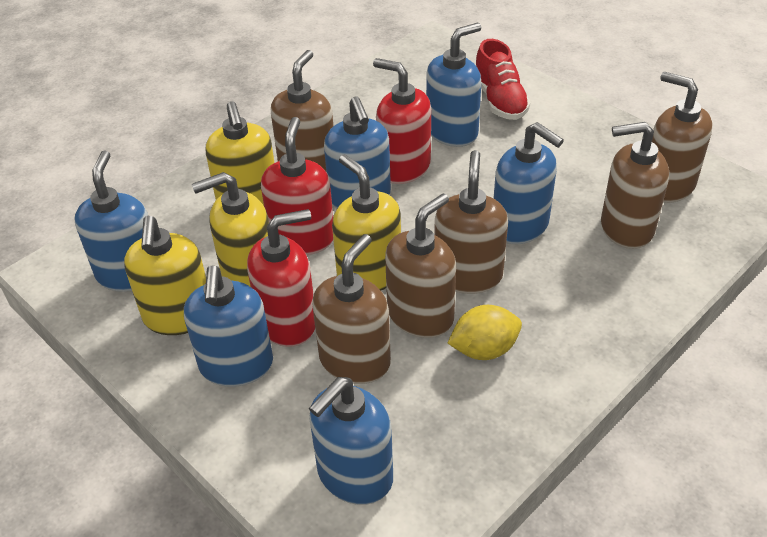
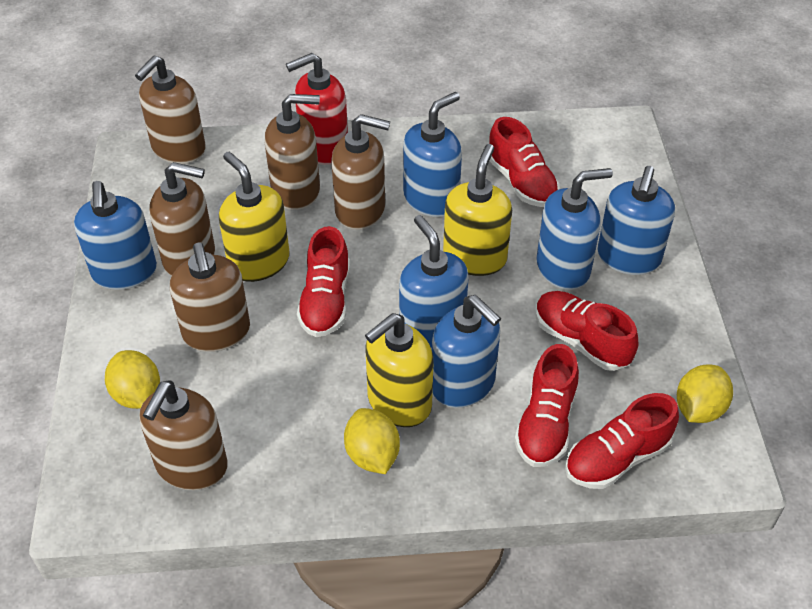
red shoe: 1 -> 5
red soap dispenser: 3 -> 1
yellow lemon: 1 -> 3
yellow soap dispenser: 4 -> 3

